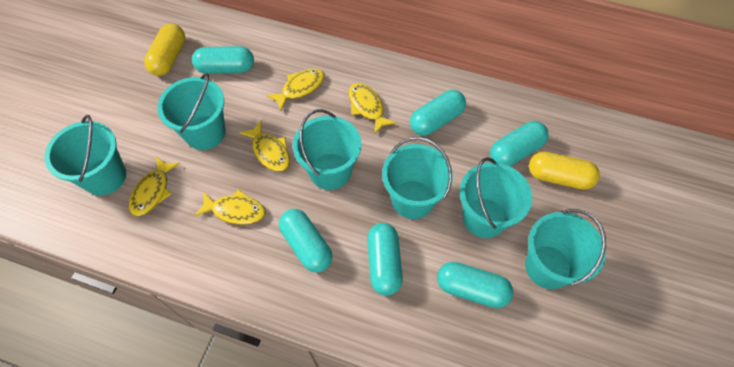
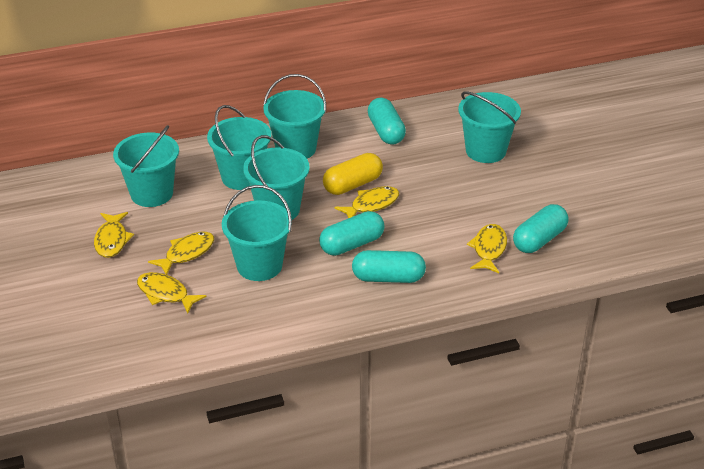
turquoise capsule: 6 -> 4
yellow capsule: 2 -> 1

